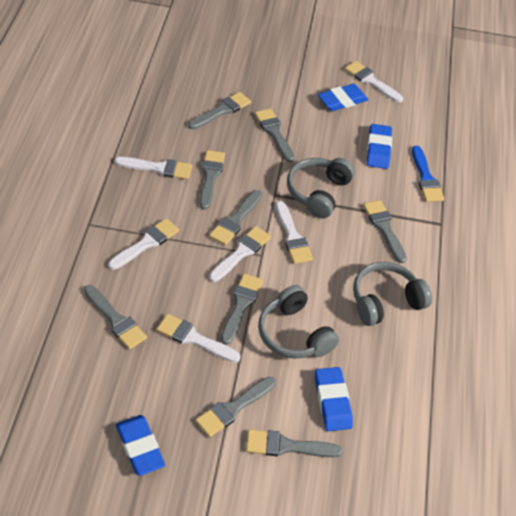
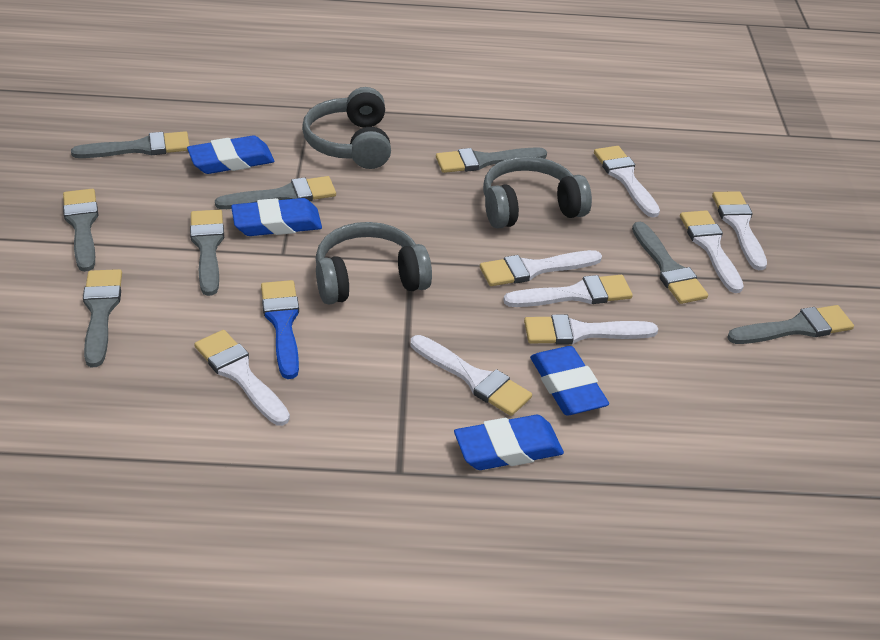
grey brush: 9 -> 8
white brush: 6 -> 8

